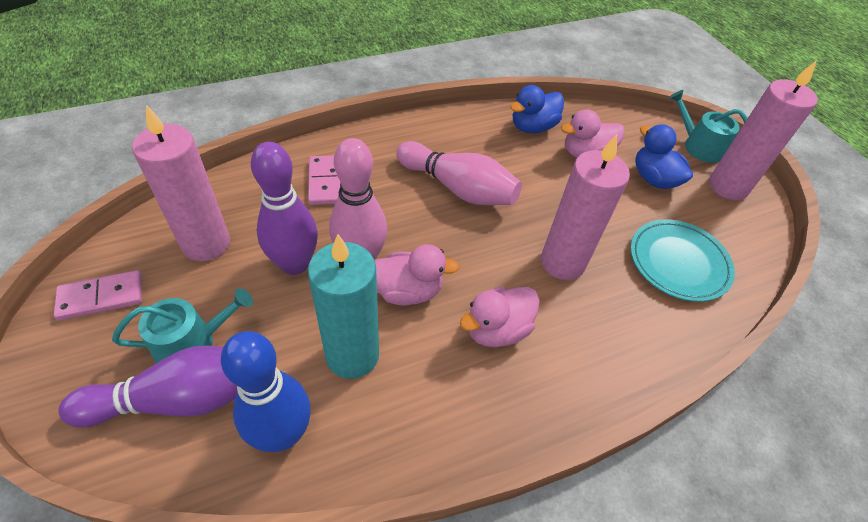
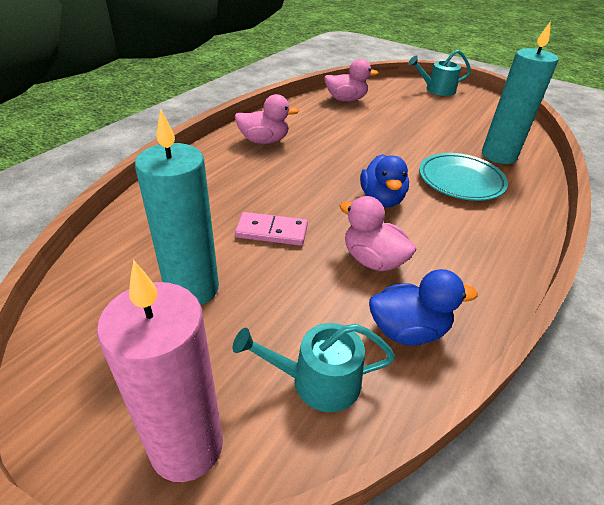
blue bowling pin: 1 -> 0
pink bowling pin: 2 -> 0
pink candle: 3 -> 1
pink domino: 2 -> 1
purple bowling pin: 2 -> 0
turquoise candle: 1 -> 2

